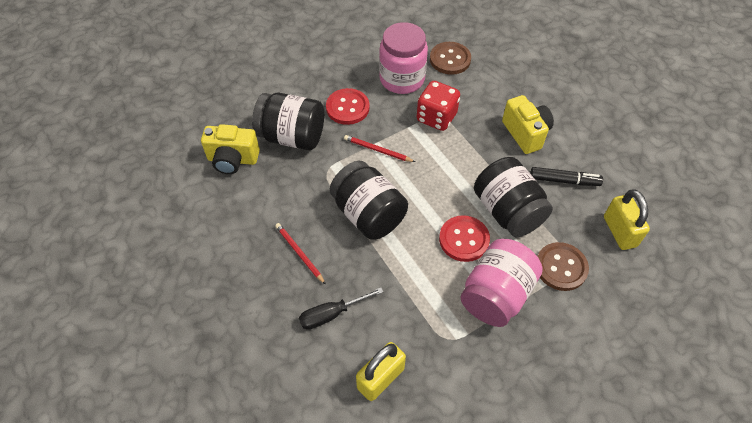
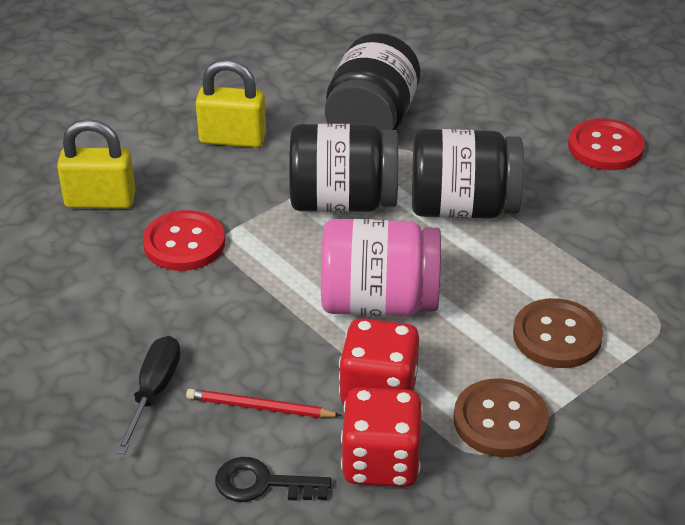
black key: 0 -> 1
black marker: 1 -> 0
pink jar: 2 -> 1
red dice: 1 -> 2
red pencil: 2 -> 1
yellow camera: 2 -> 0

